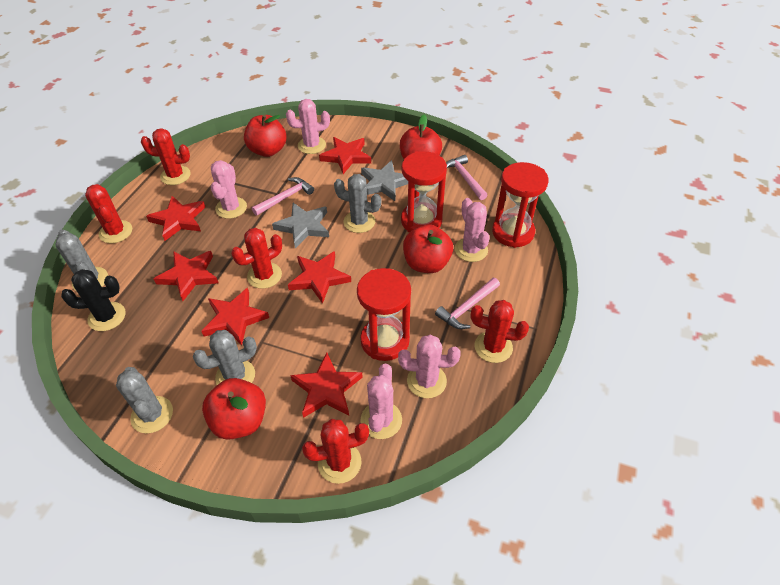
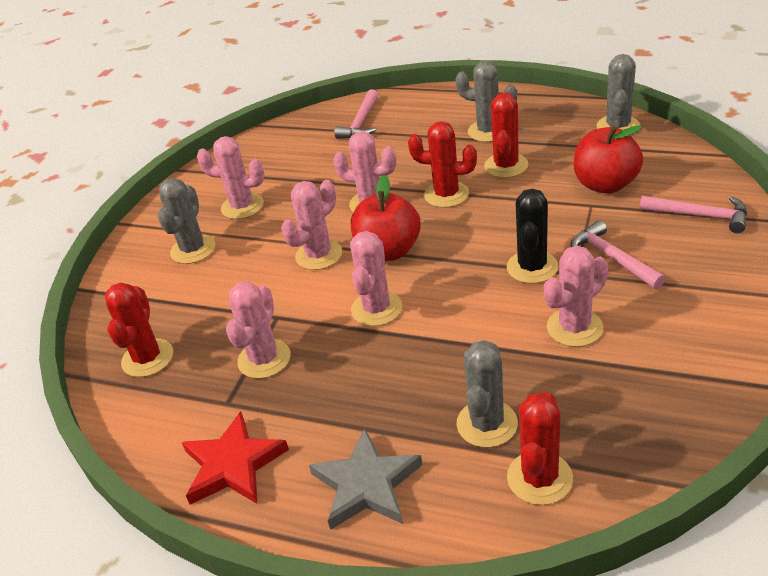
grey star: 2 -> 1
pink cactus: 5 -> 6
red apple: 4 -> 2
red cactus: 5 -> 4
red hourglass: 3 -> 0
red star: 6 -> 1

